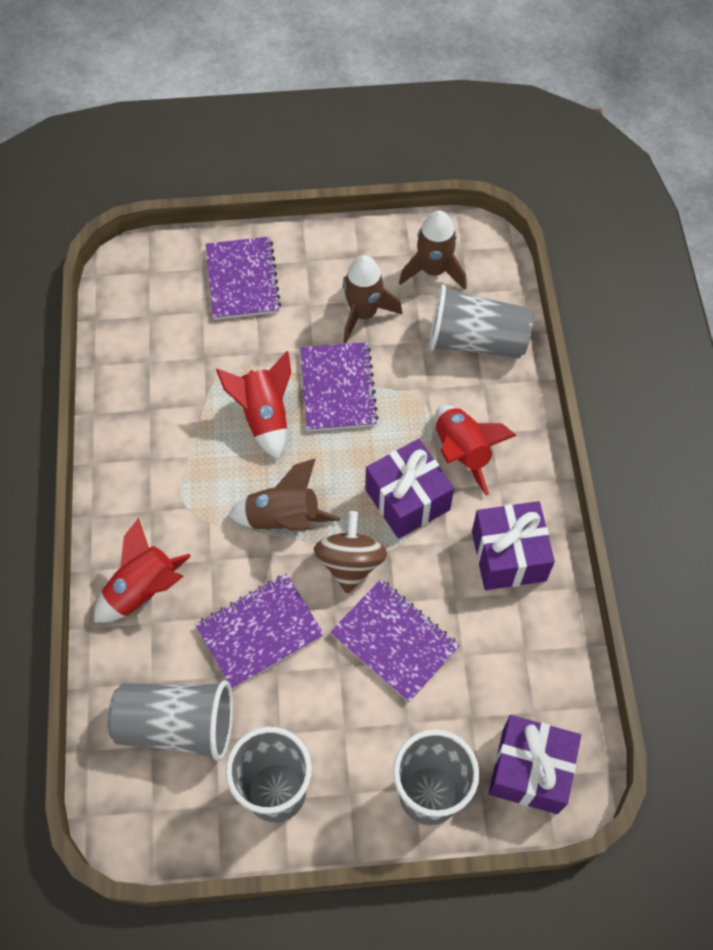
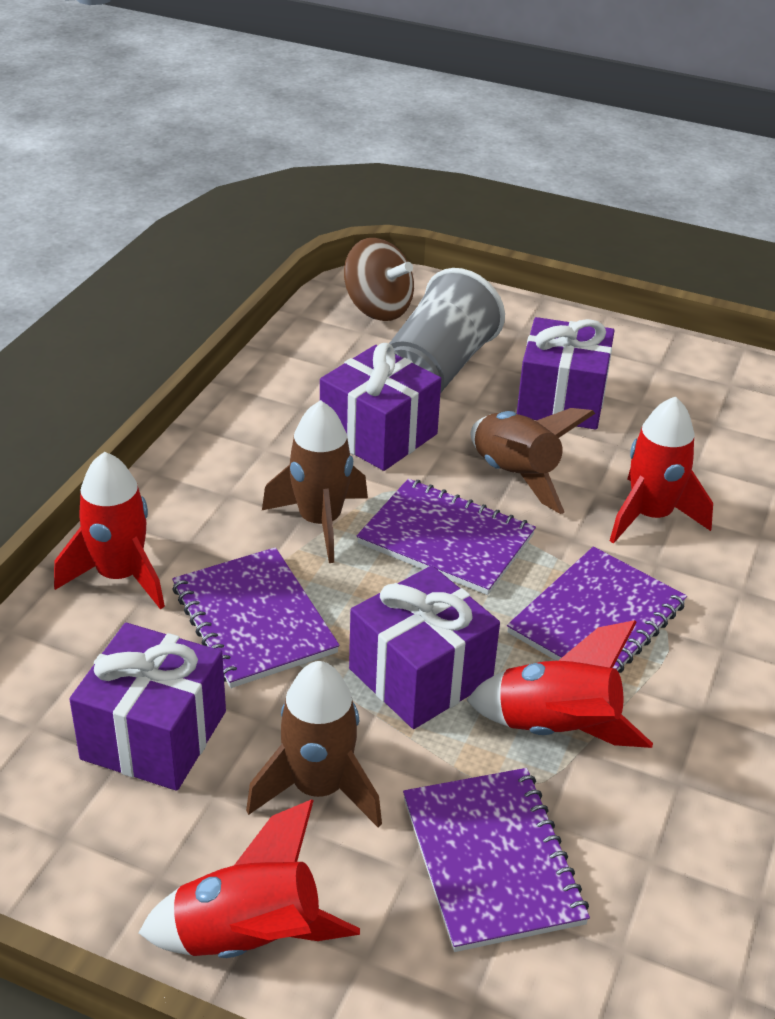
grey cup: 4 -> 1
purple gift: 3 -> 4
red rocket: 3 -> 4

